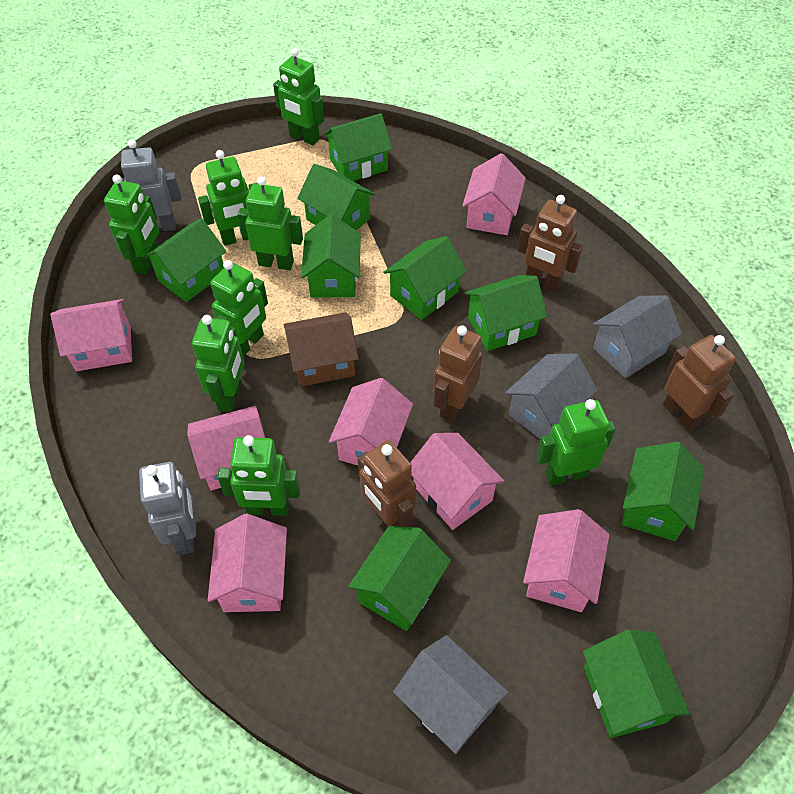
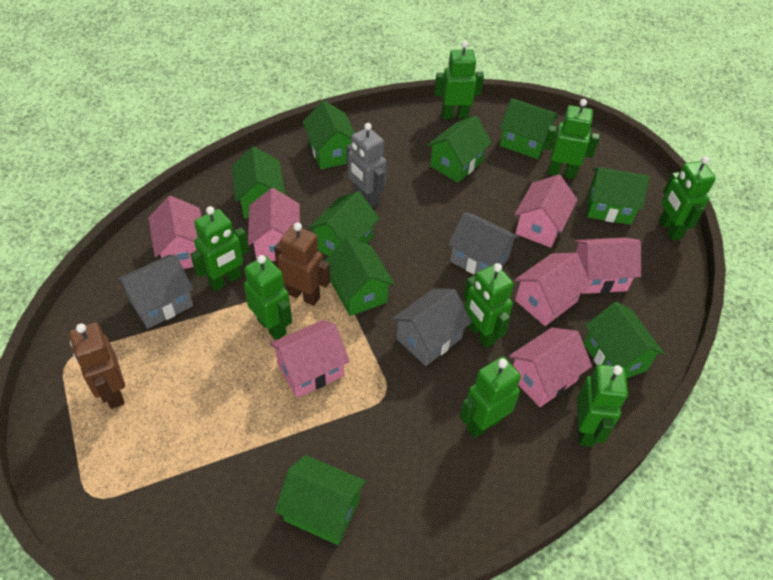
brown house: 1 -> 0
brown robot: 4 -> 2
grey robot: 2 -> 1

